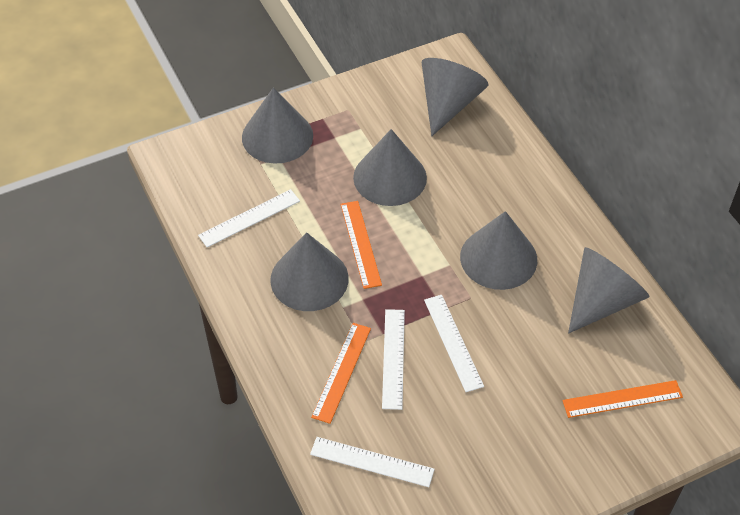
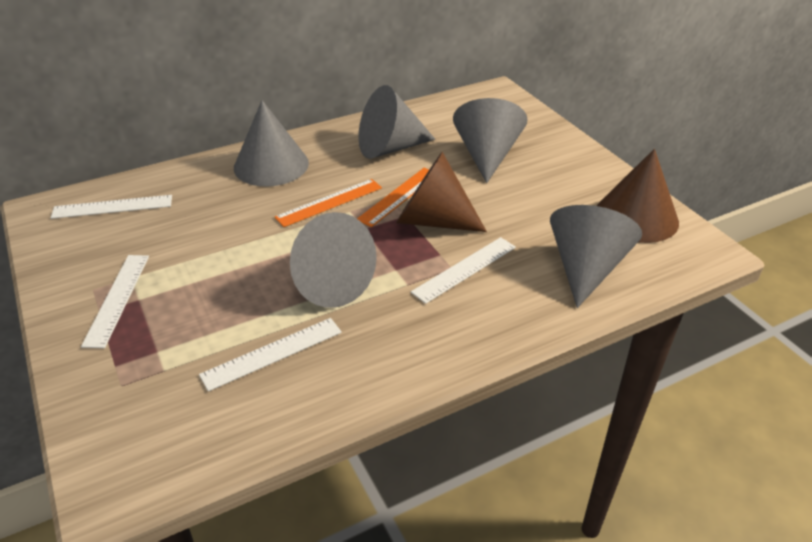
brown cone: 0 -> 2
grey cone: 6 -> 5
orange ruler: 3 -> 2

